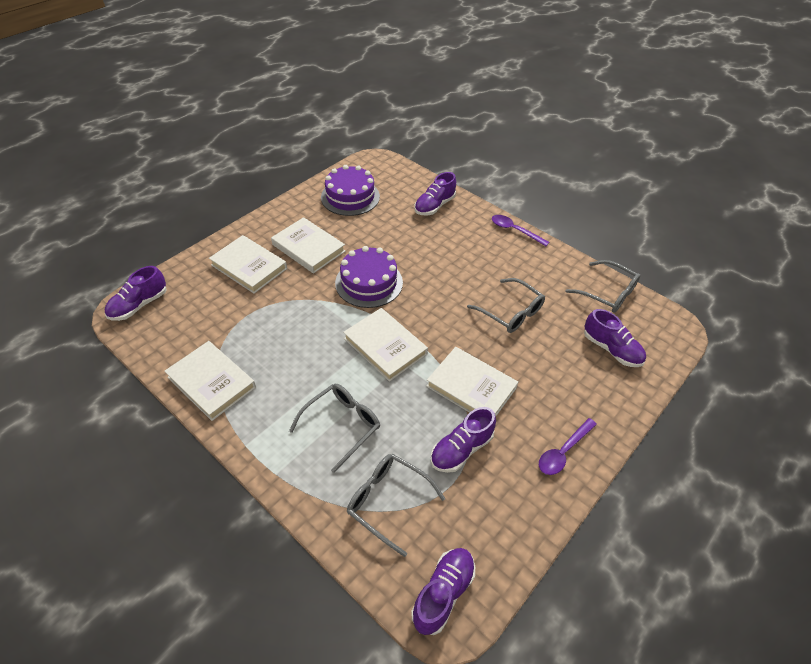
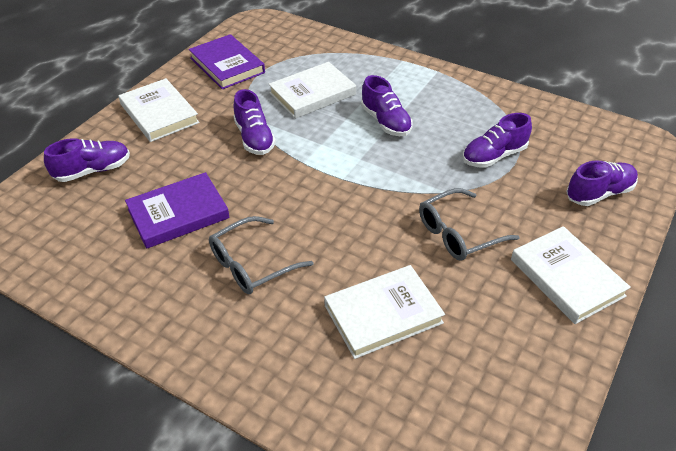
grey glasses: 4 -> 2
purple book: 0 -> 2
purple cake: 2 -> 0
purple spoon: 2 -> 0
white book: 5 -> 4

